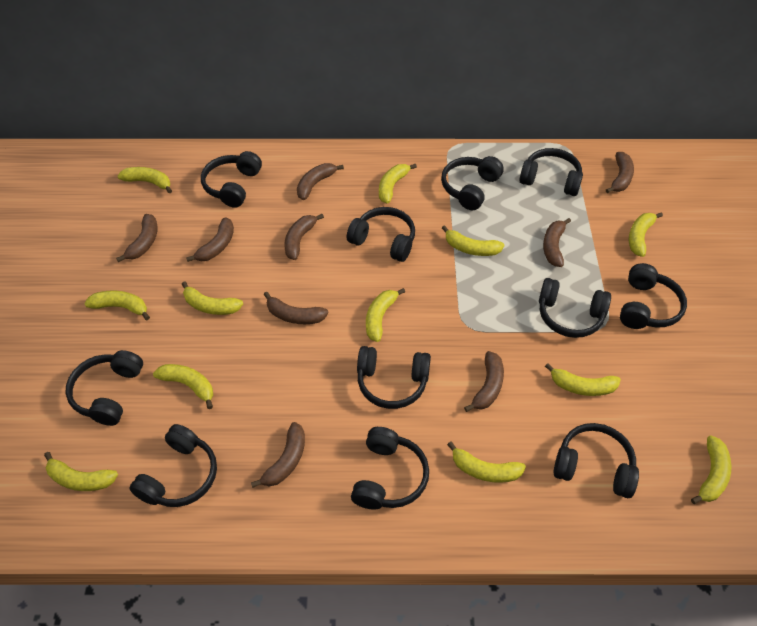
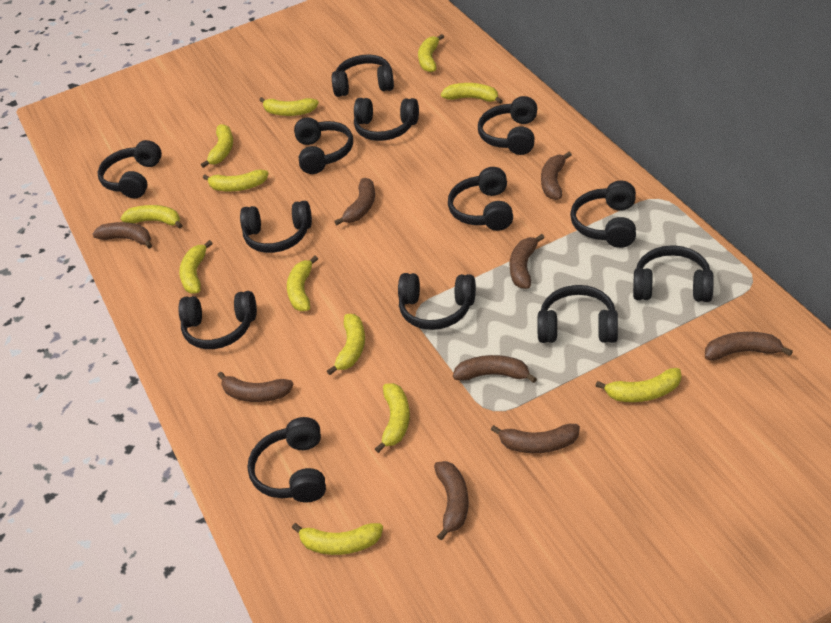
black headphones: 11 -> 13

